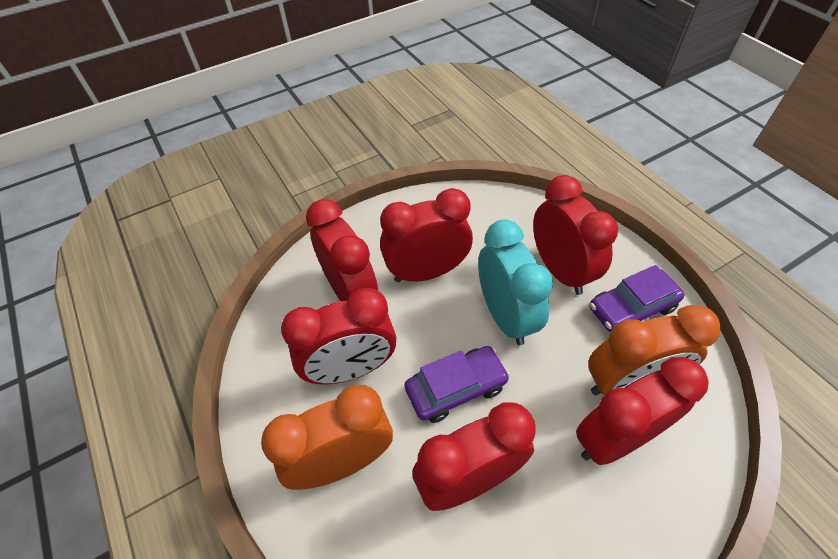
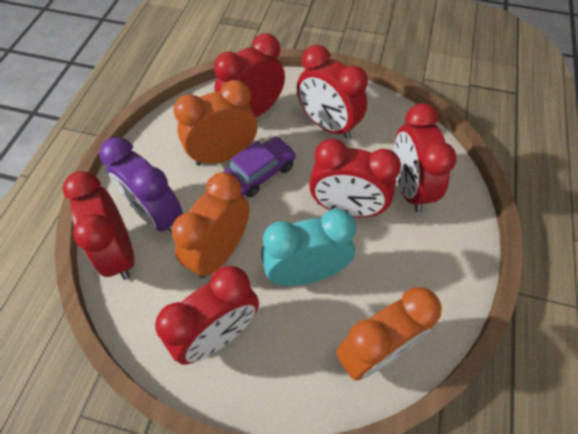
orange clock: 2 -> 3
purple car: 2 -> 1
purple clock: 0 -> 1

